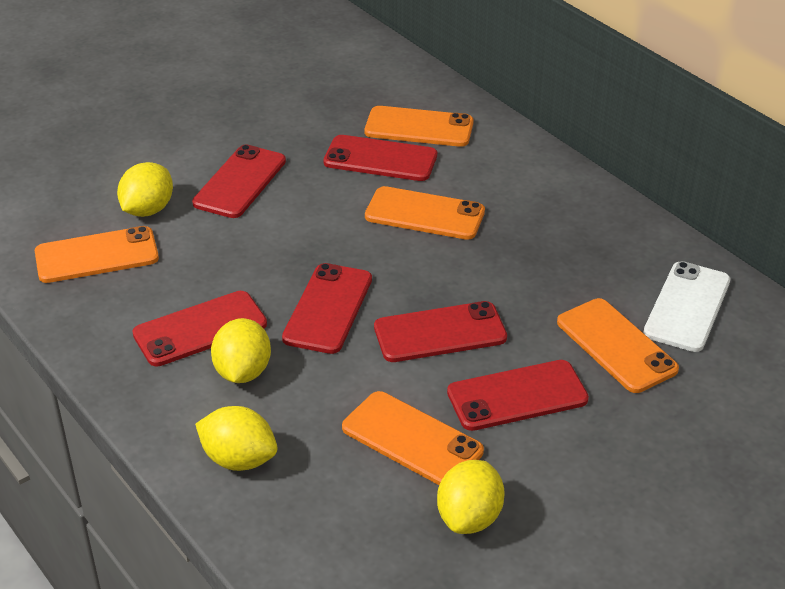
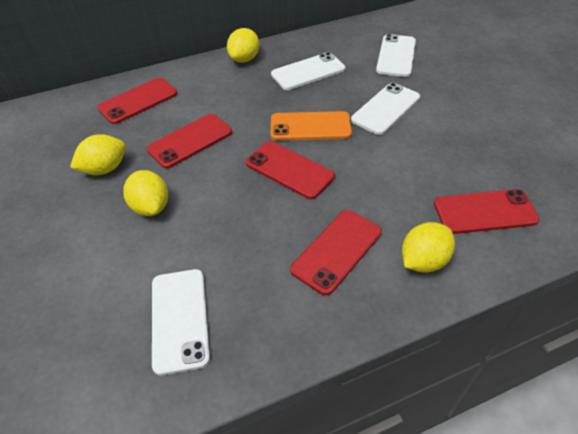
orange phone: 5 -> 1
red phone: 6 -> 5
white phone: 1 -> 4

